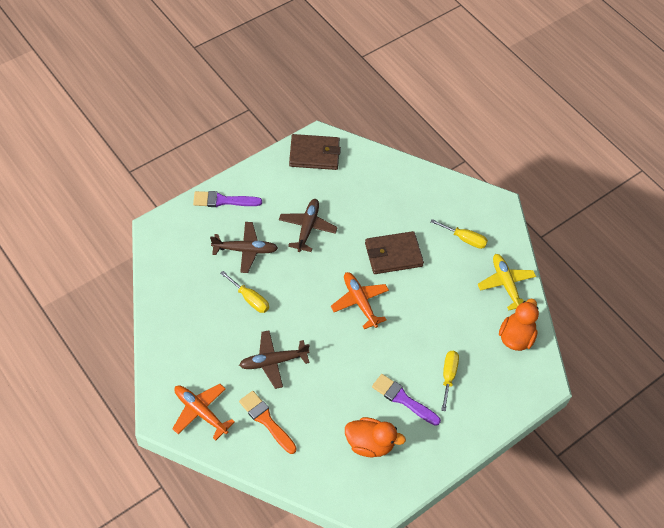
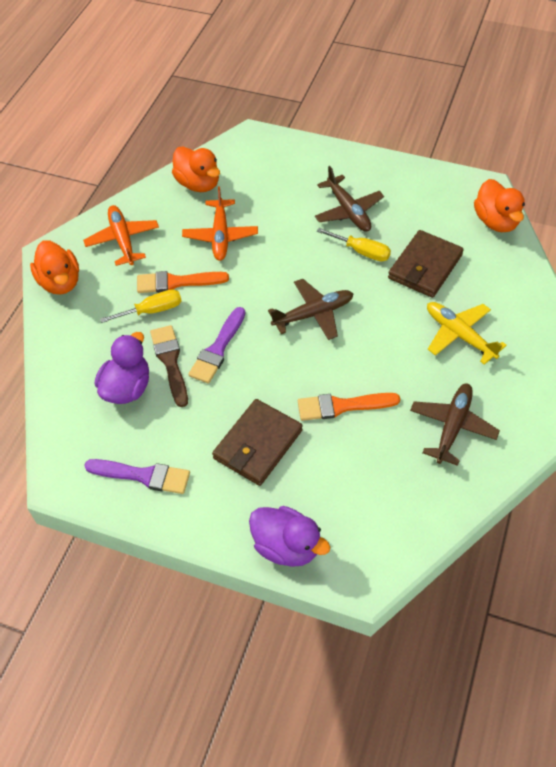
brown brush: 0 -> 1
orange brush: 1 -> 2
orange duck: 2 -> 3
purple duck: 0 -> 2
yellow screwdriver: 3 -> 2

